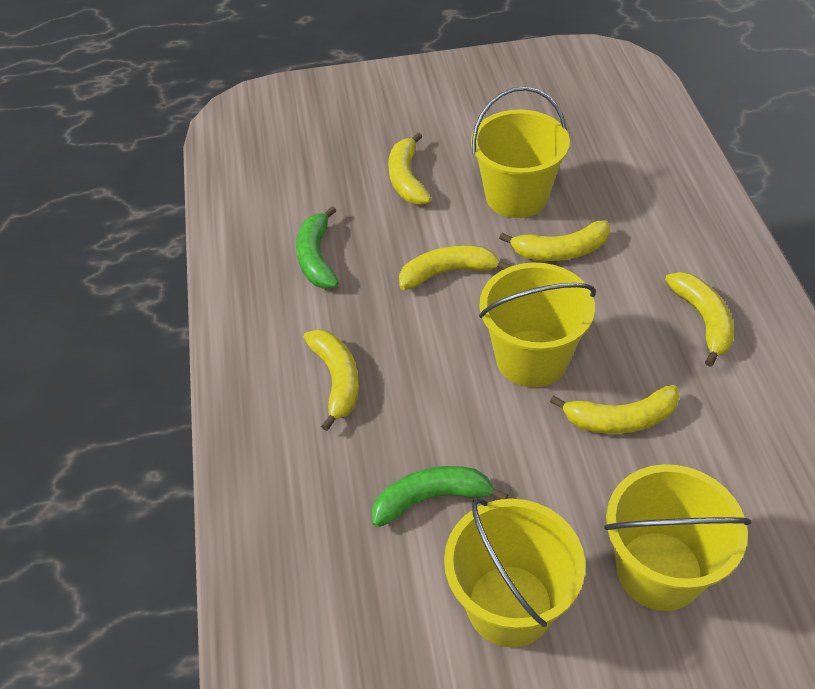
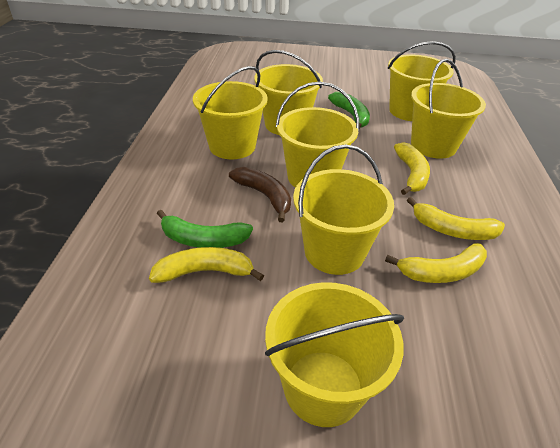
brown banana: 0 -> 1
yellow banana: 6 -> 4
yellow bucket: 4 -> 7

